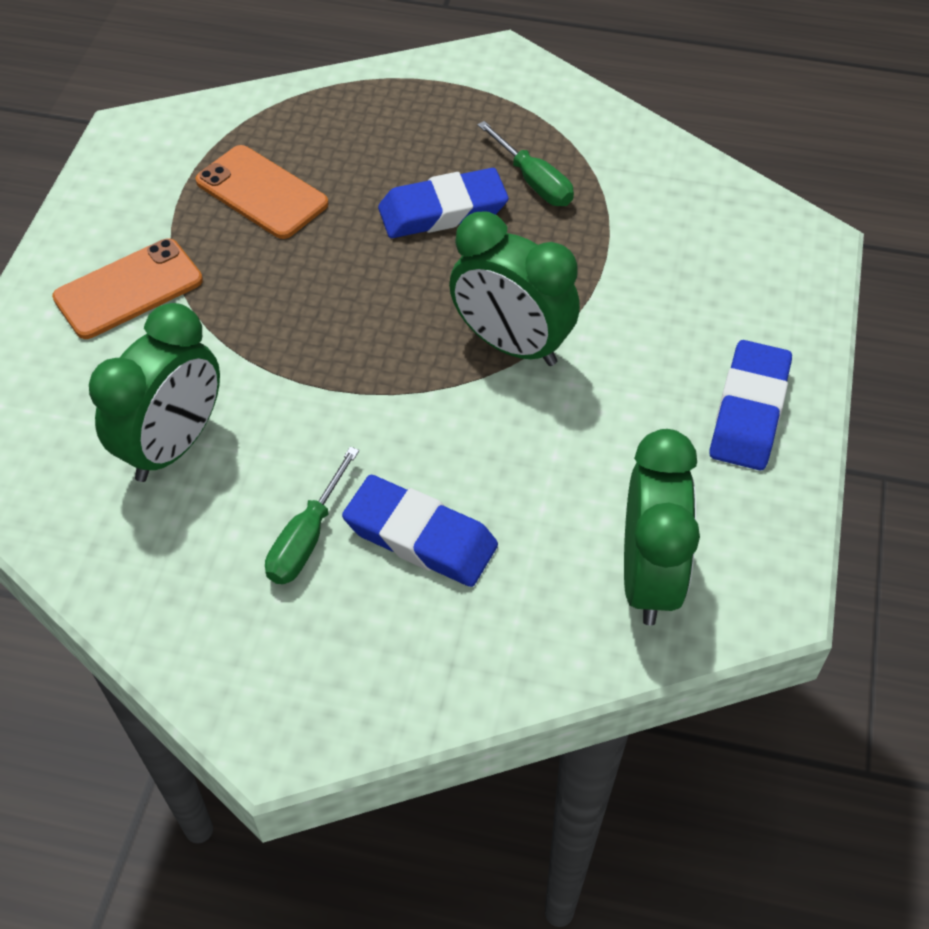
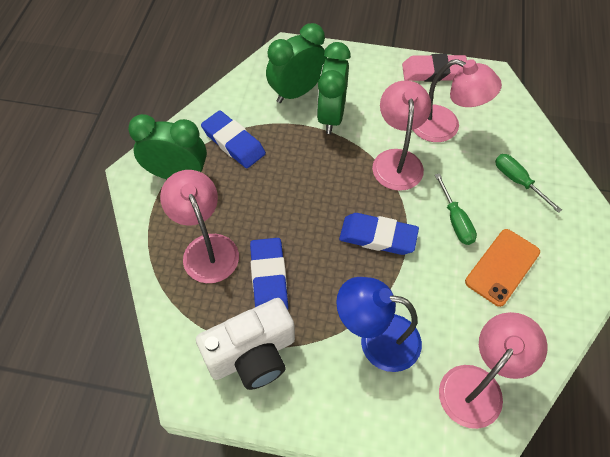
blue lamp: 0 -> 1
orange phone: 2 -> 1
pink eraser: 0 -> 1
pink lamp: 0 -> 4
white camera: 0 -> 1

